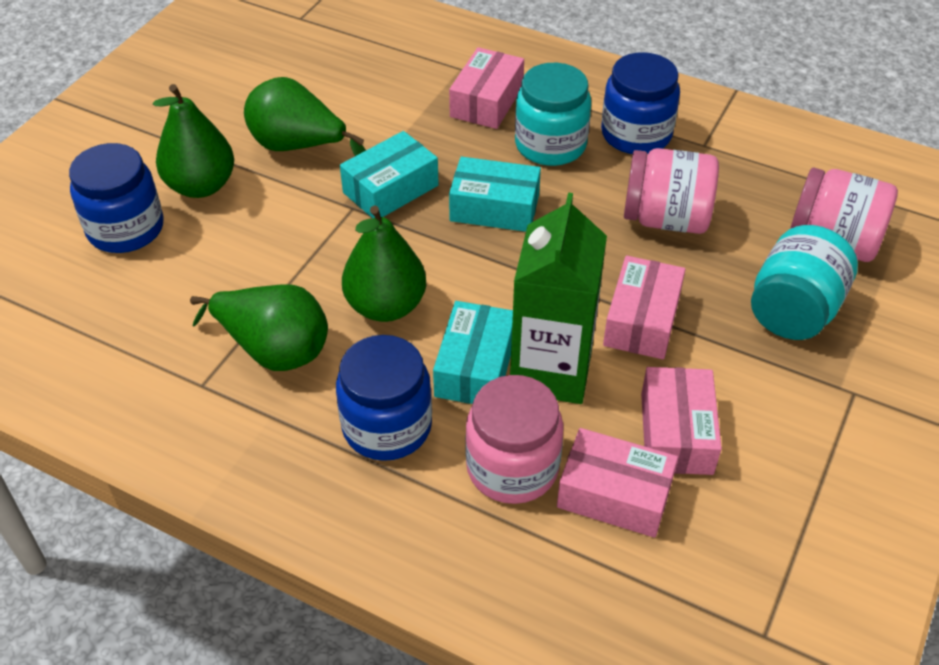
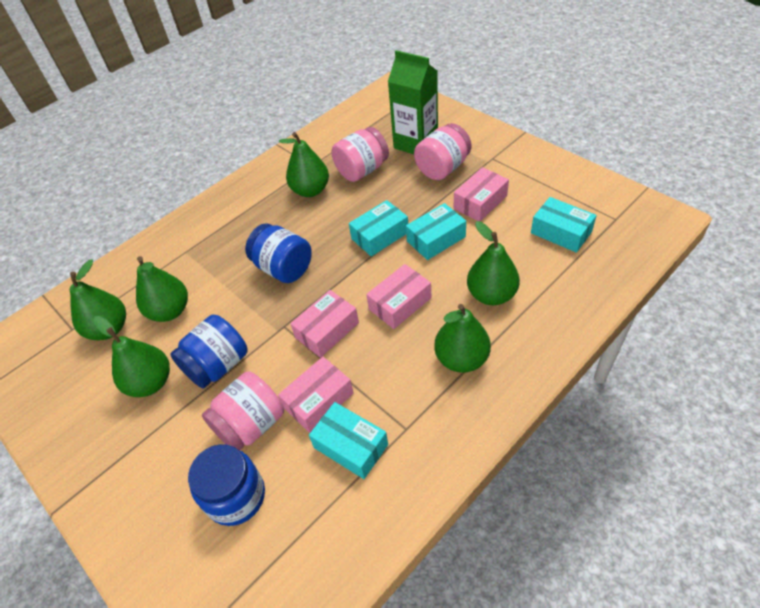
green pear: 4 -> 6
turquoise box: 3 -> 4
turquoise jar: 2 -> 0

